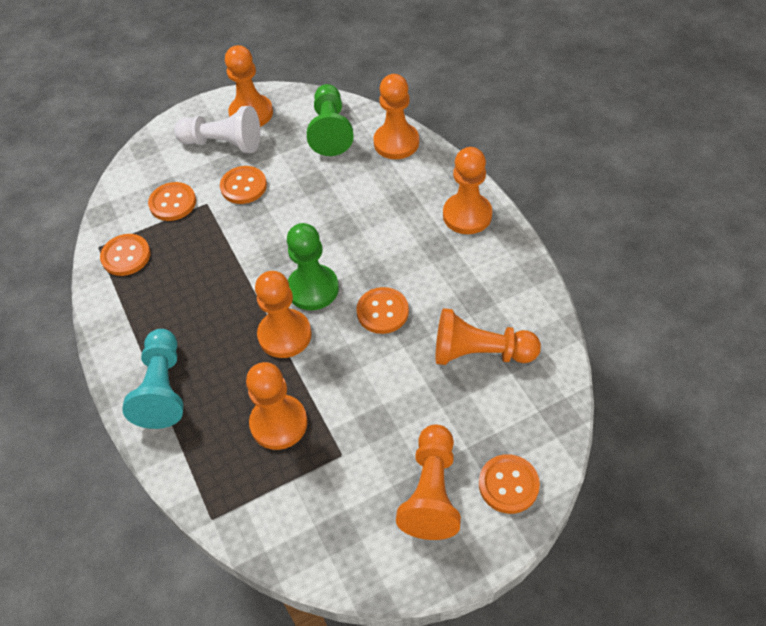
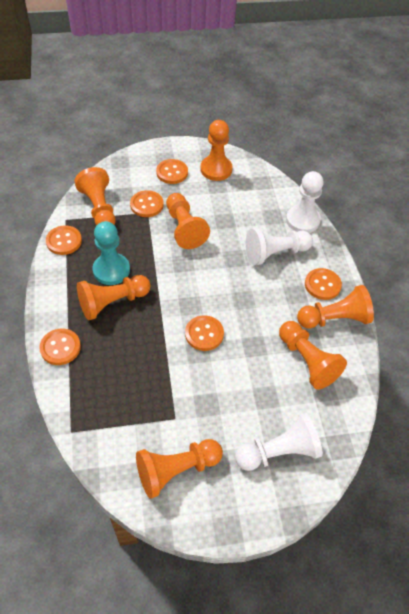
green pawn: 2 -> 0
orange button: 5 -> 6
white pawn: 1 -> 3

